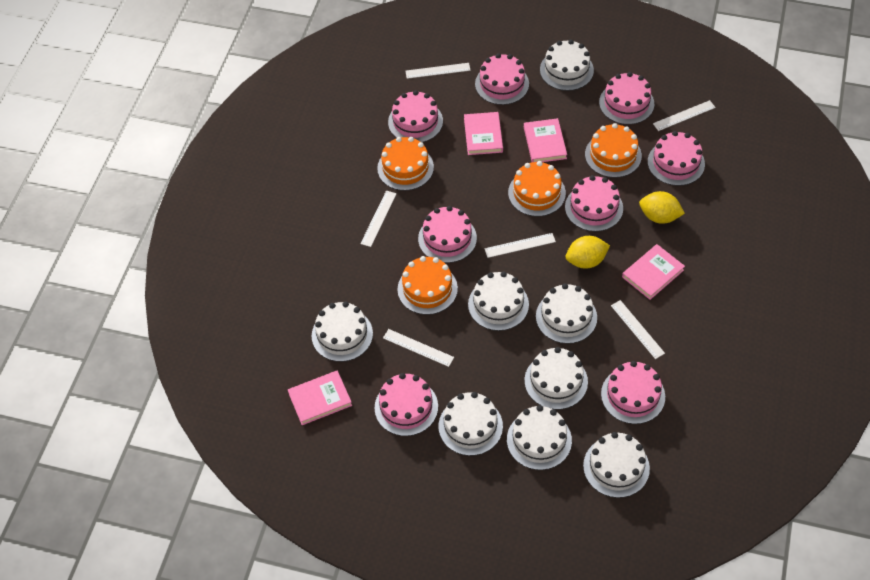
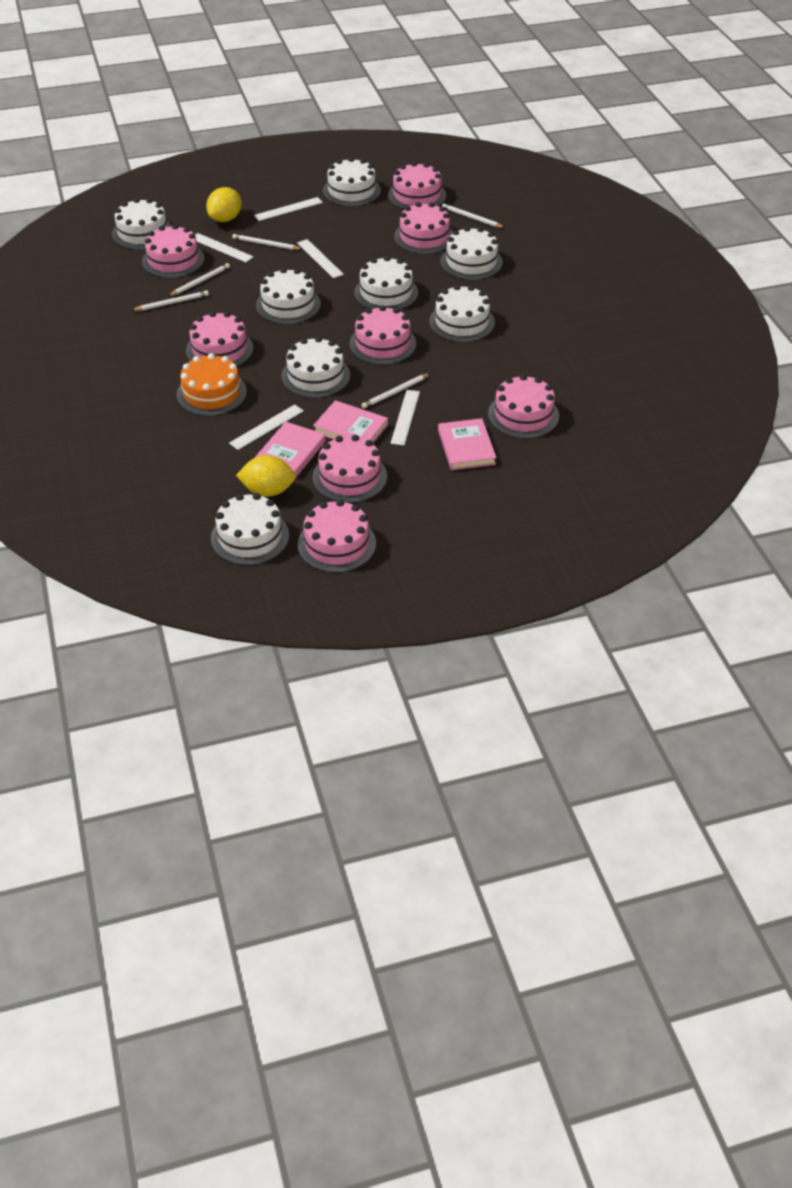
orange cake: 4 -> 1
pink book: 4 -> 3
white pencil: 0 -> 5
white ruler: 6 -> 5

